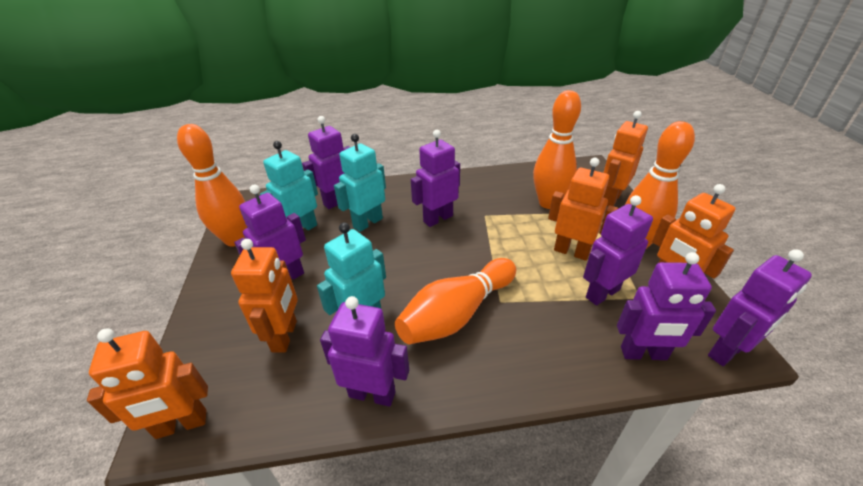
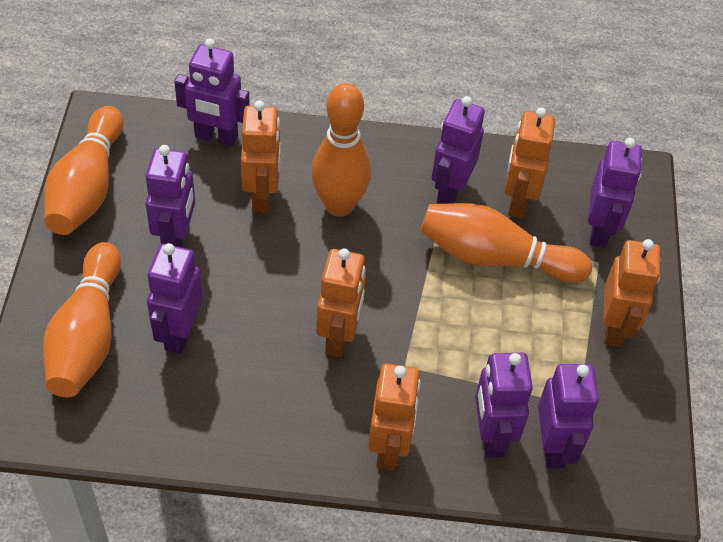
turquoise robot: 3 -> 0

